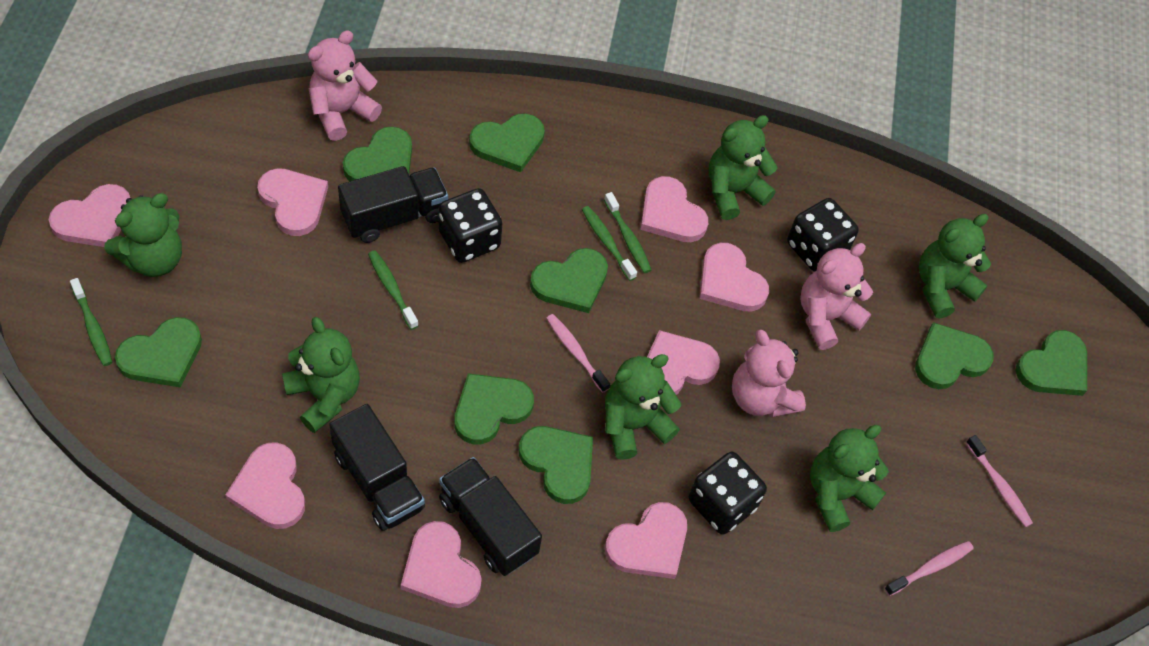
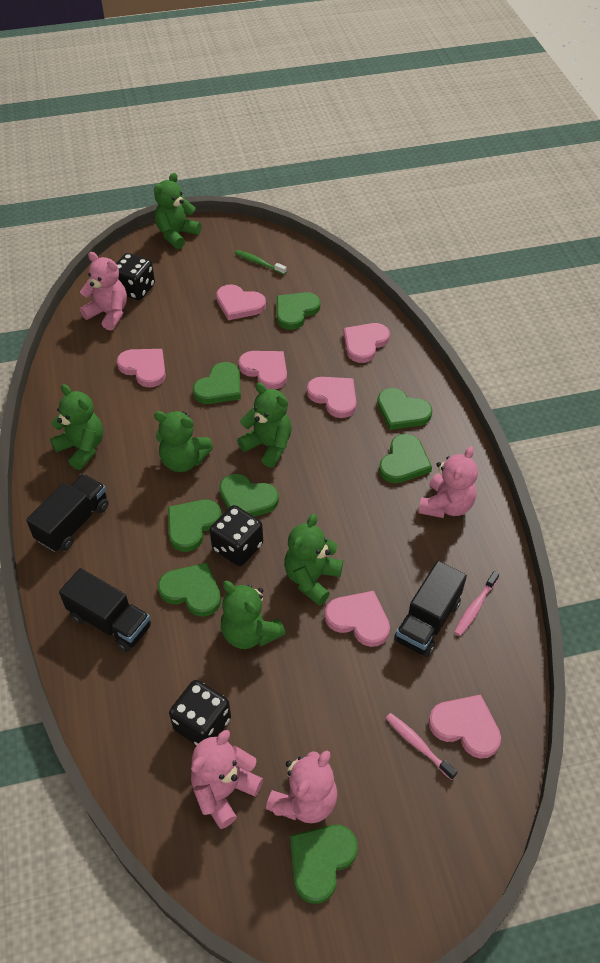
green toothbrush: 4 -> 1
pink heart: 8 -> 7
pink teddy bear: 3 -> 4
pink toothbrush: 3 -> 2

